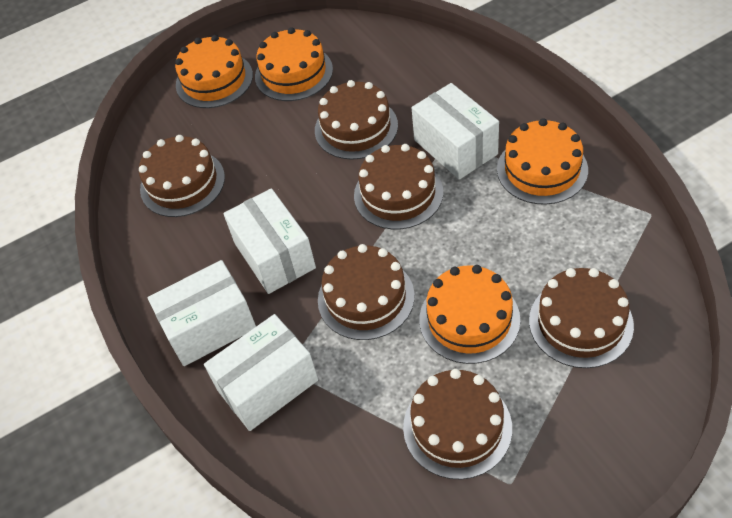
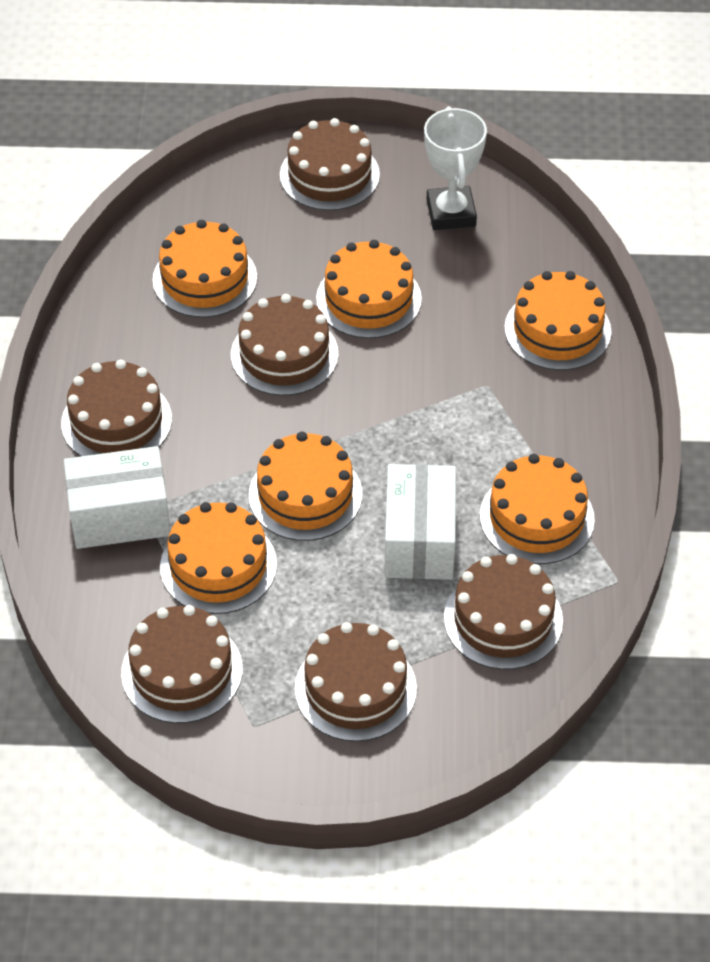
orange cake: 4 -> 6
white box: 4 -> 2
white trophy: 0 -> 1

